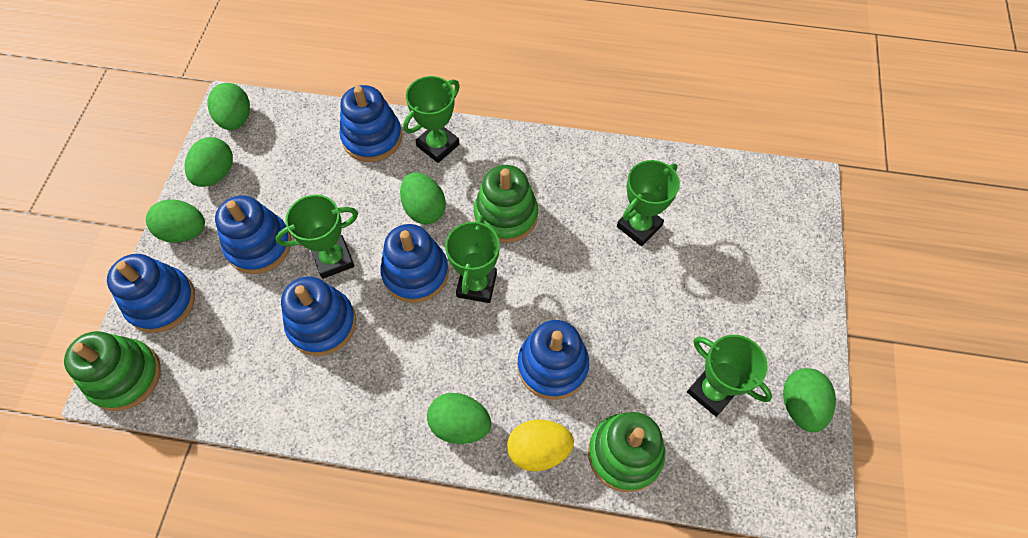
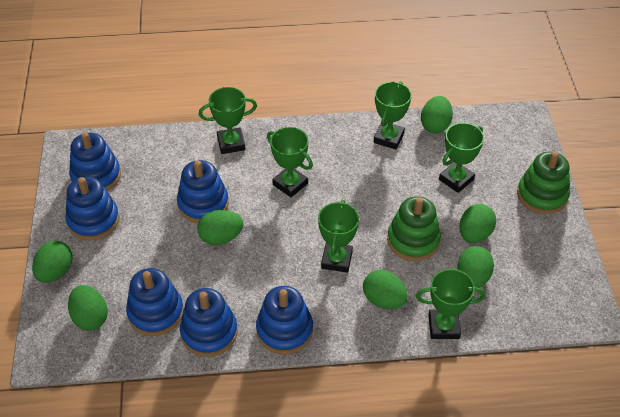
green egg: 6 -> 7
green stacking toy: 3 -> 2
green trophy: 5 -> 6
yellow egg: 1 -> 0

